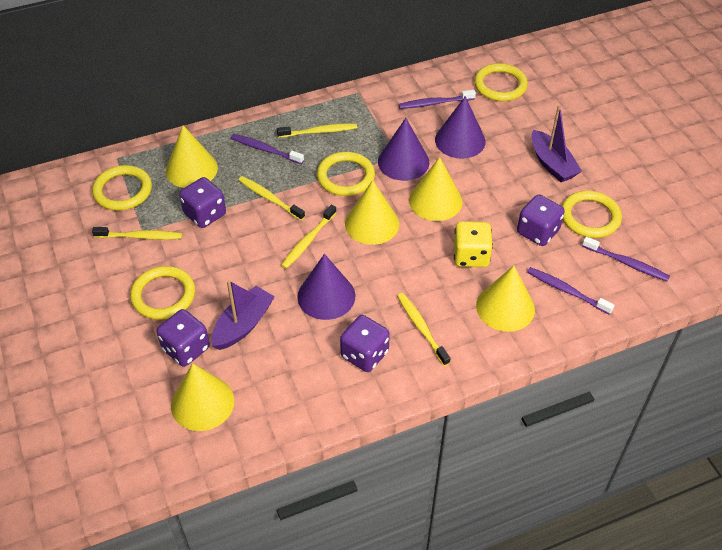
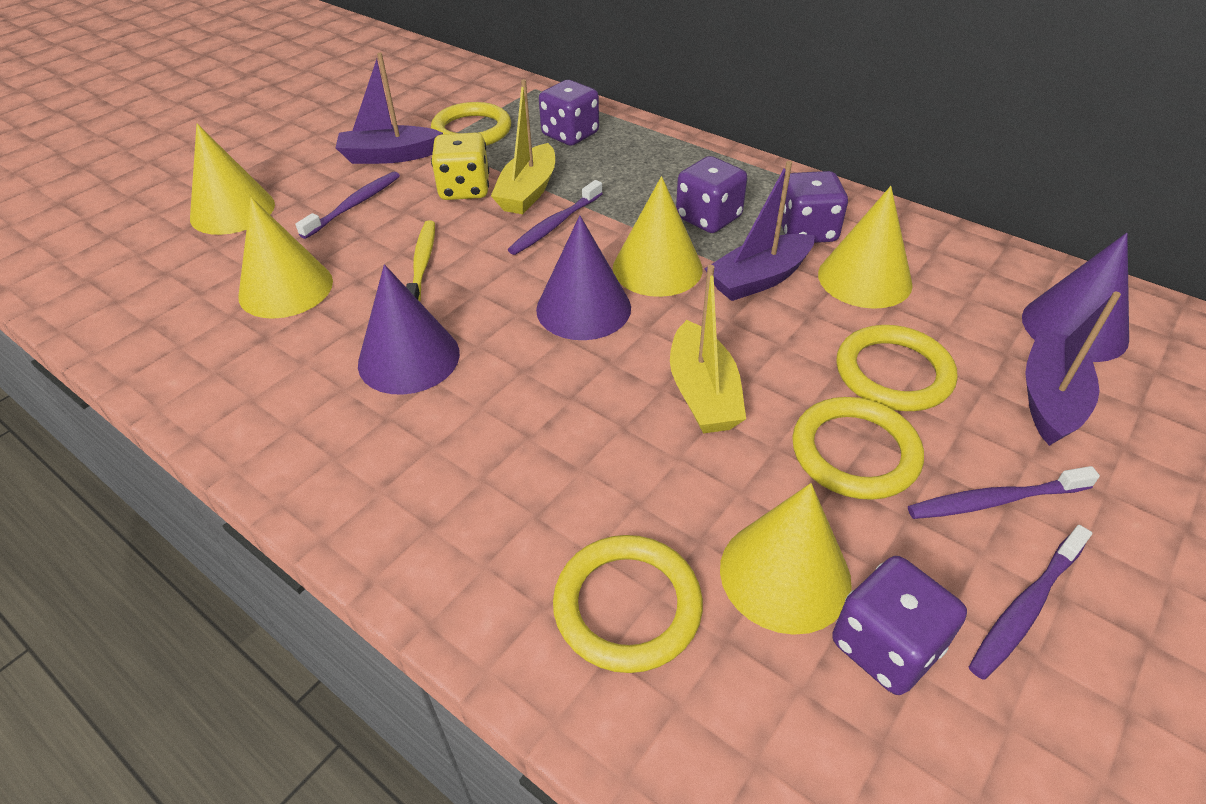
purple boat: 2 -> 3
yellow boat: 0 -> 2
yellow ring: 5 -> 4
yellow toothbrush: 5 -> 1

